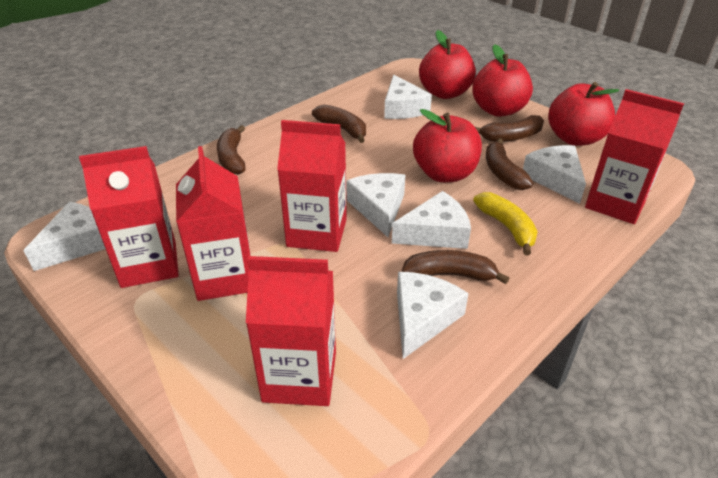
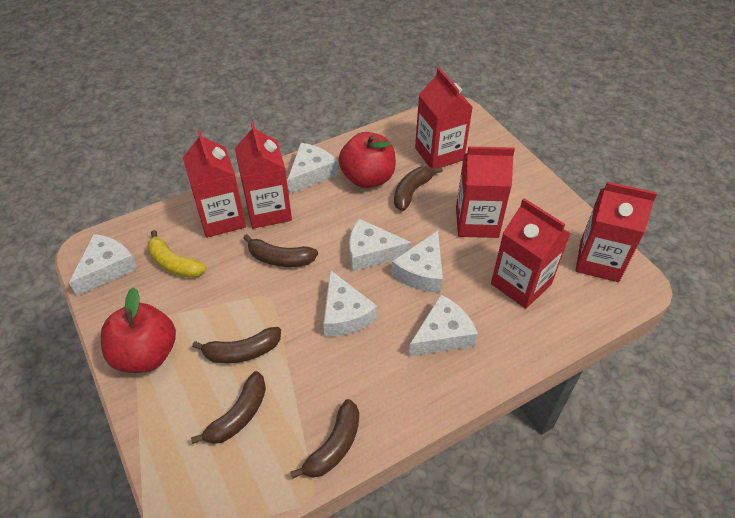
red apple: 4 -> 2
red carton: 5 -> 6

